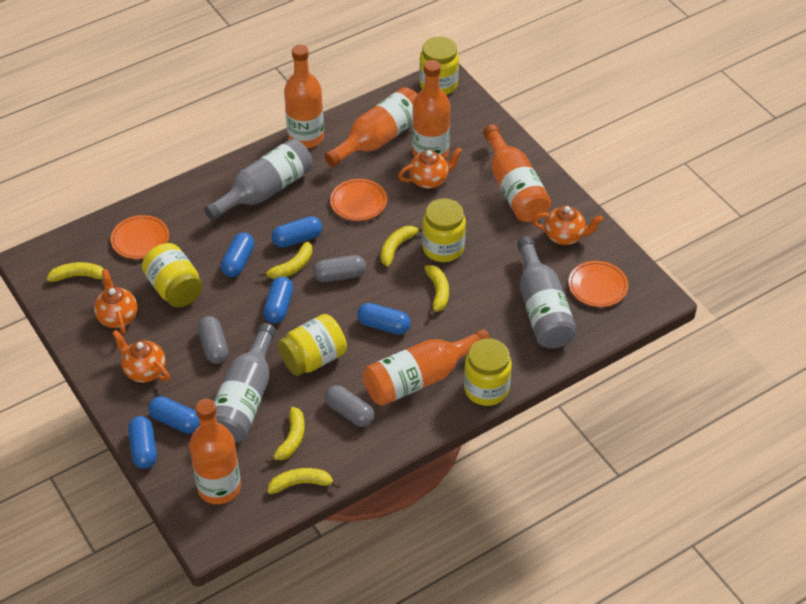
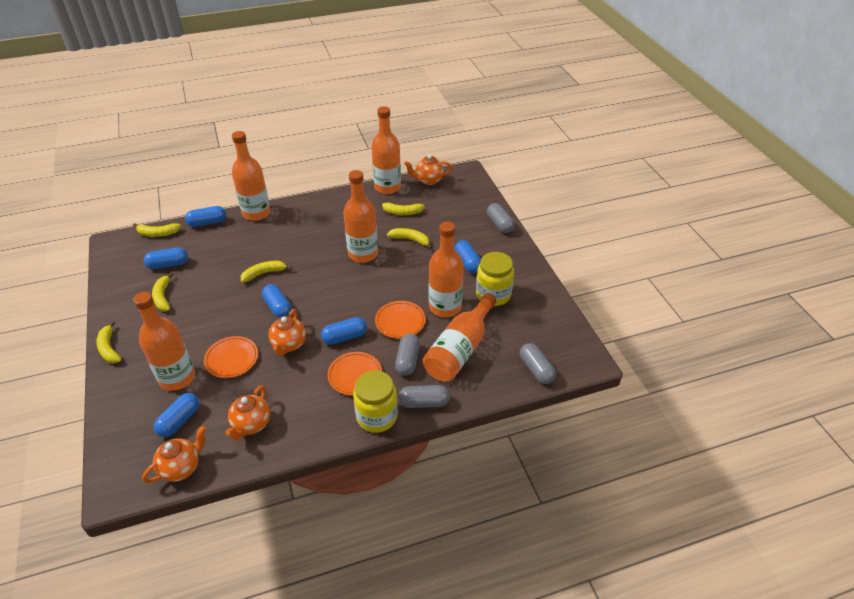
grey bottle: 3 -> 0
grey capsule: 3 -> 4
yellow jar: 5 -> 2

